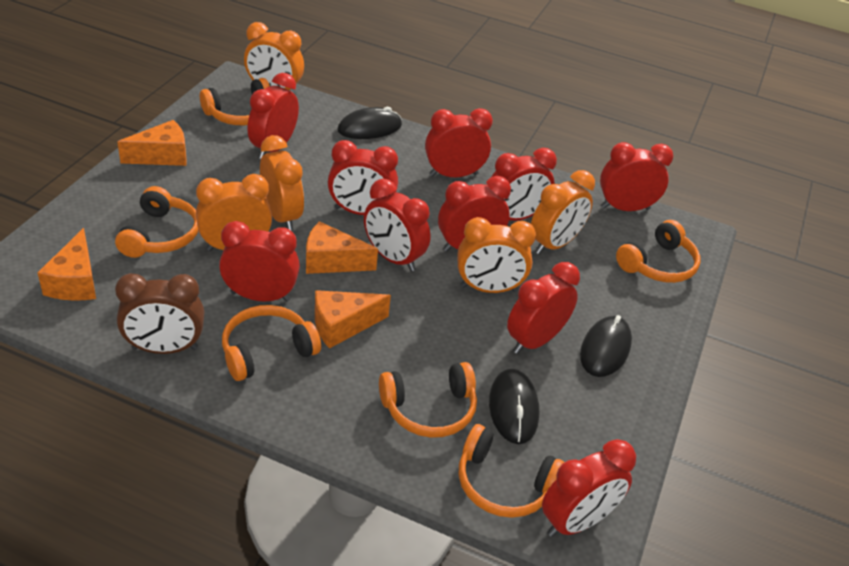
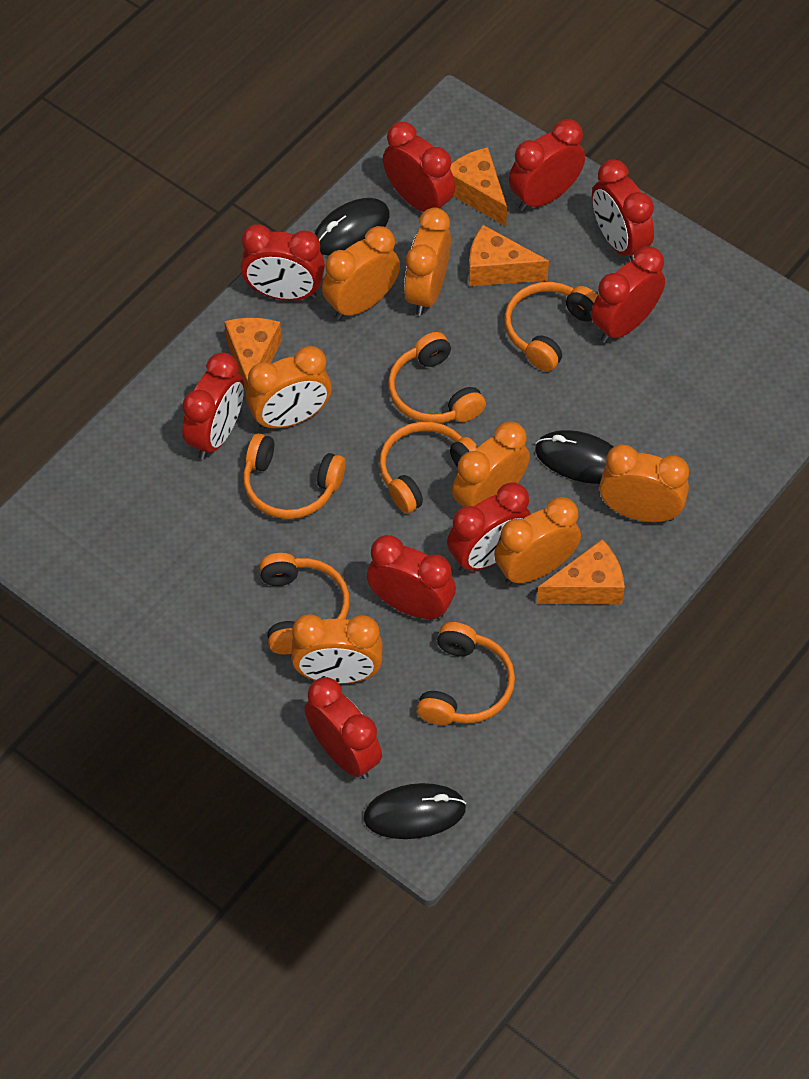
brown clock: 1 -> 0
orange clock: 5 -> 7
red clock: 10 -> 9

